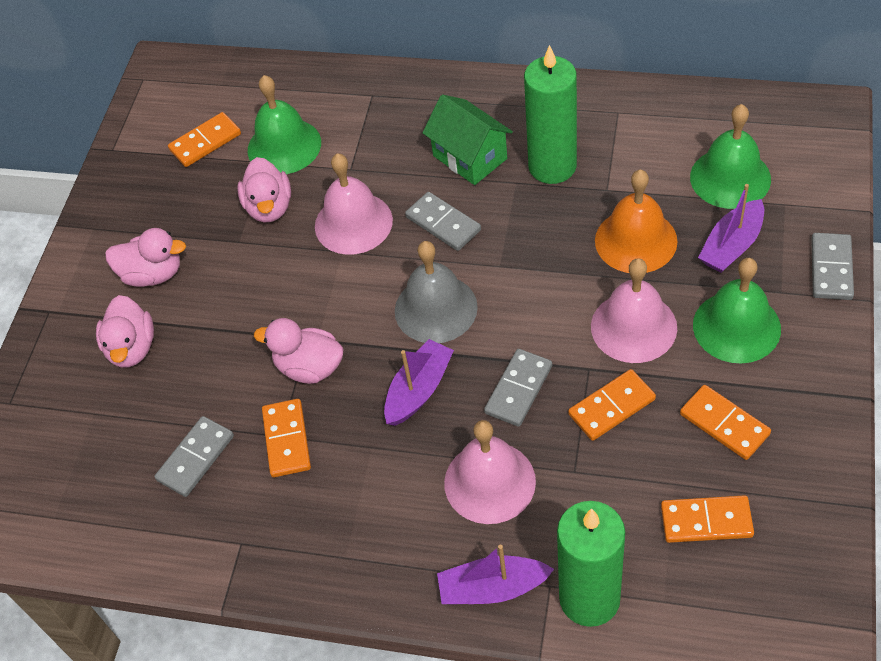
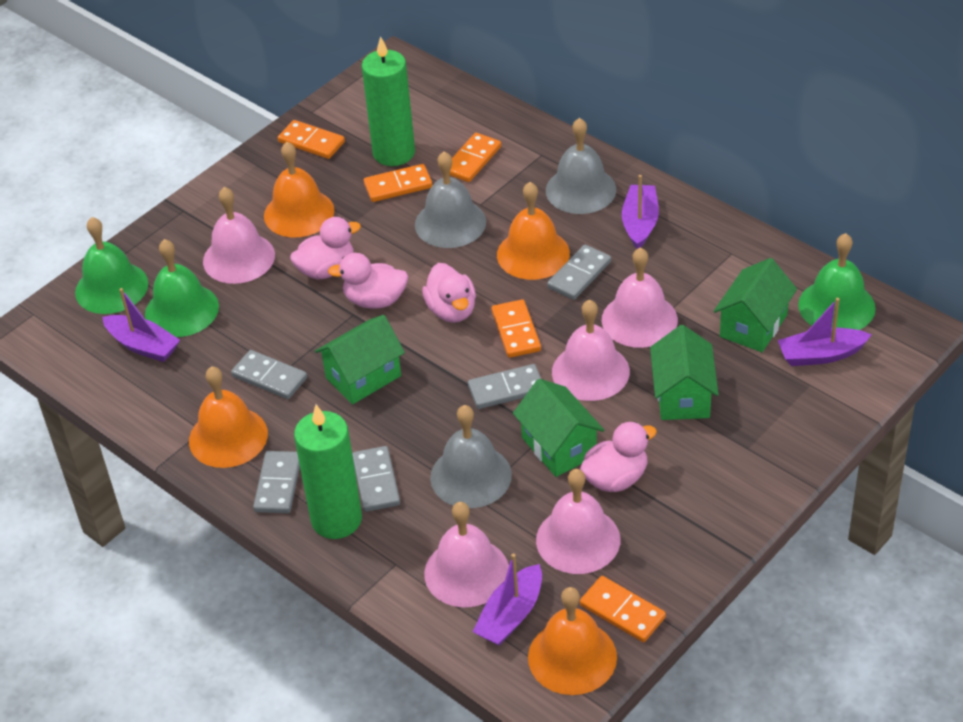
green house: 1 -> 4
grey bell: 1 -> 3
grey domino: 4 -> 5
orange bell: 1 -> 4
pink bell: 3 -> 5
purple boat: 3 -> 4

